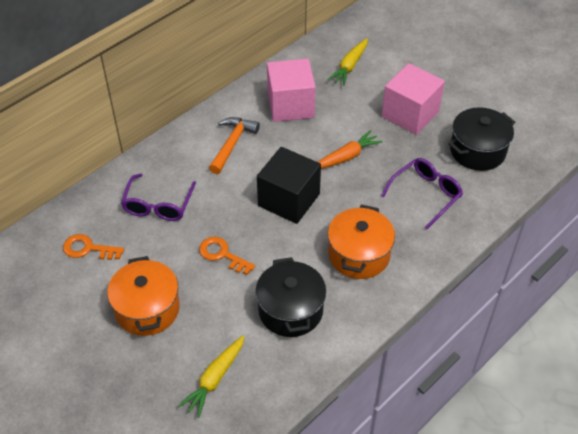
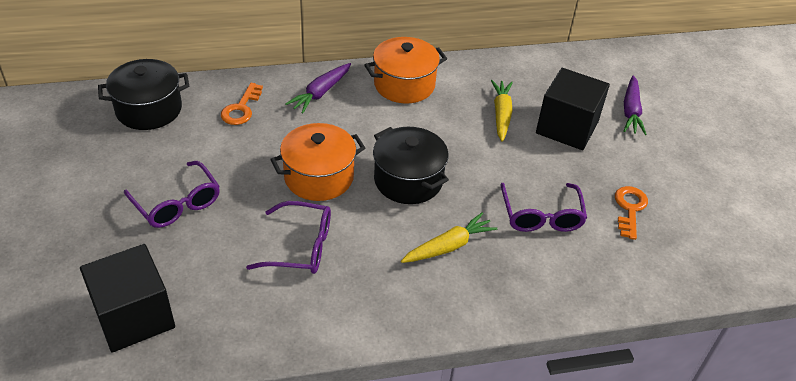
black cube: 1 -> 2
orange carrot: 1 -> 0
orange hammer: 1 -> 0
pink cube: 2 -> 0
purple carrot: 0 -> 2
purple glasses: 2 -> 3

